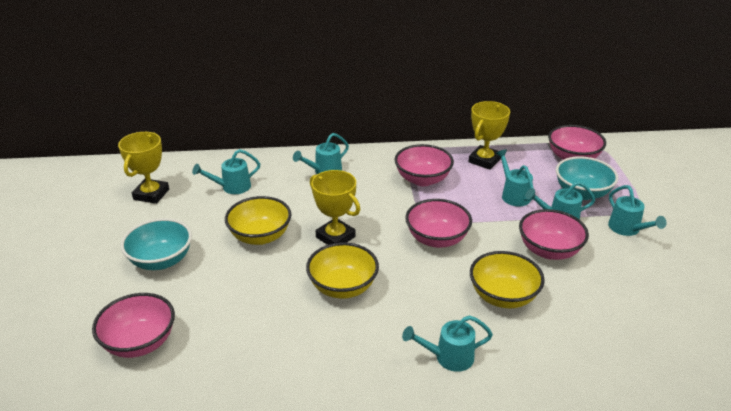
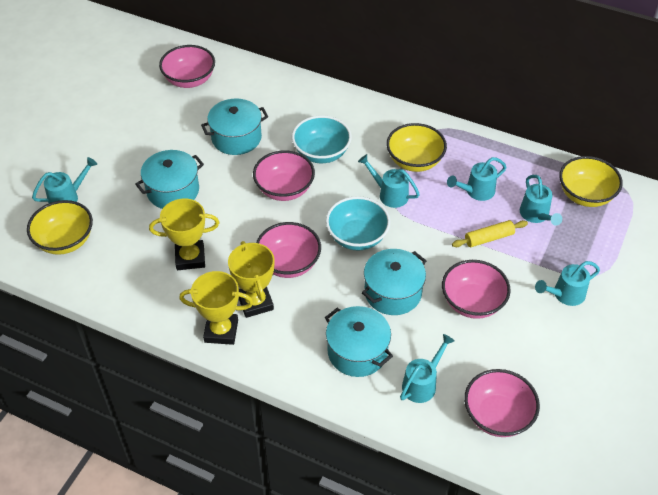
turquoise pot: 0 -> 4
yellow rolling pin: 0 -> 1

